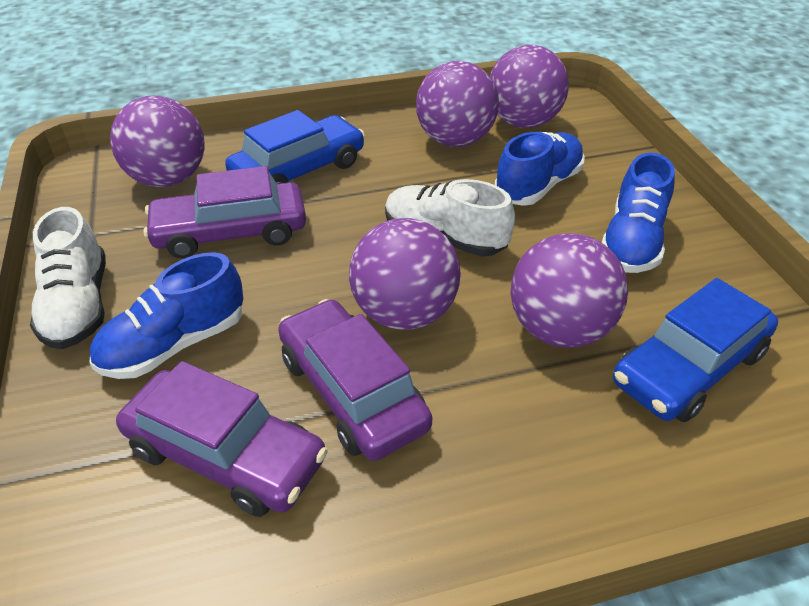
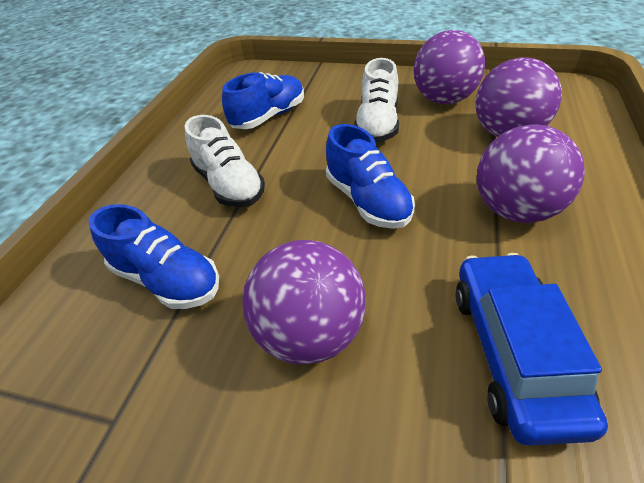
blue car: 2 -> 1
purple ball: 5 -> 4
purple car: 3 -> 0

